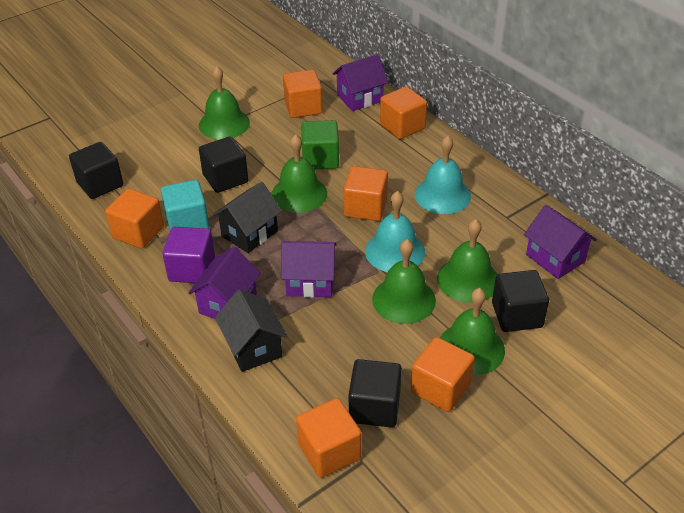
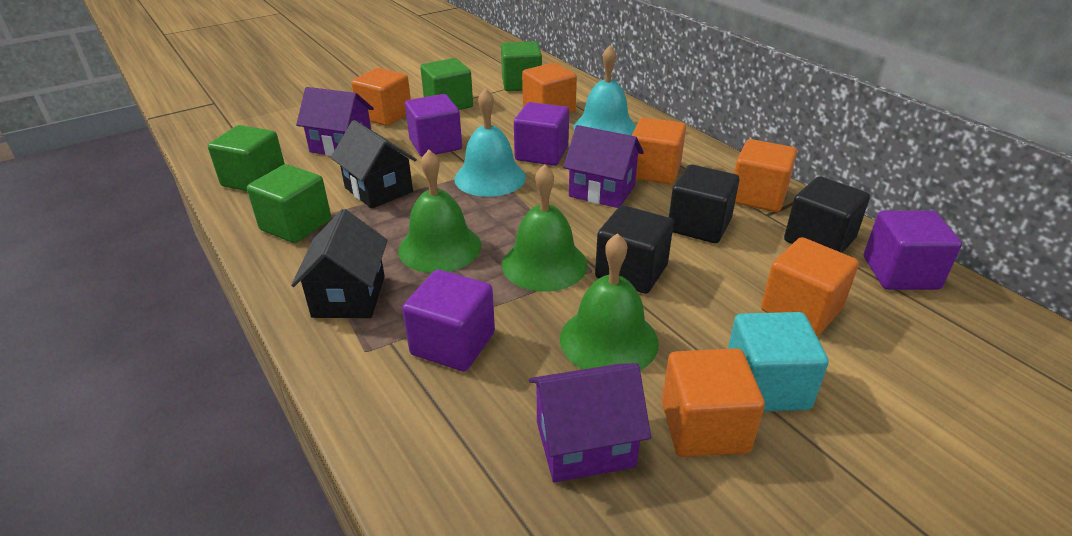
black cube: 4 -> 3
green bell: 5 -> 3
green cube: 1 -> 4
purple cube: 1 -> 4
purple house: 4 -> 3

